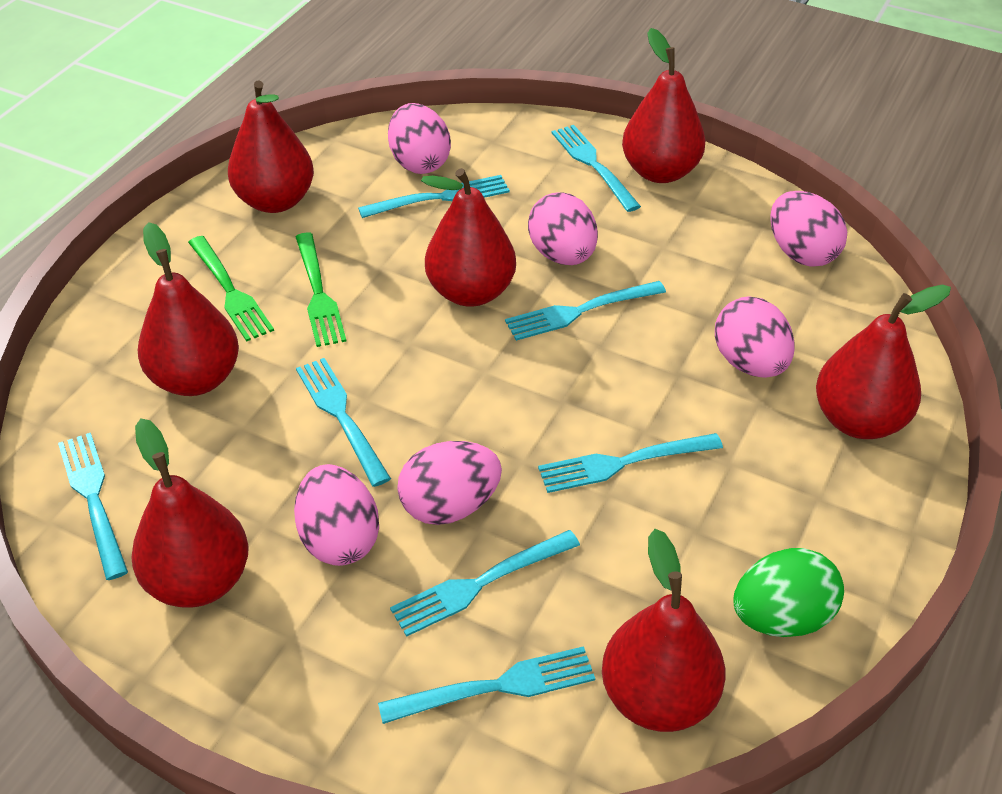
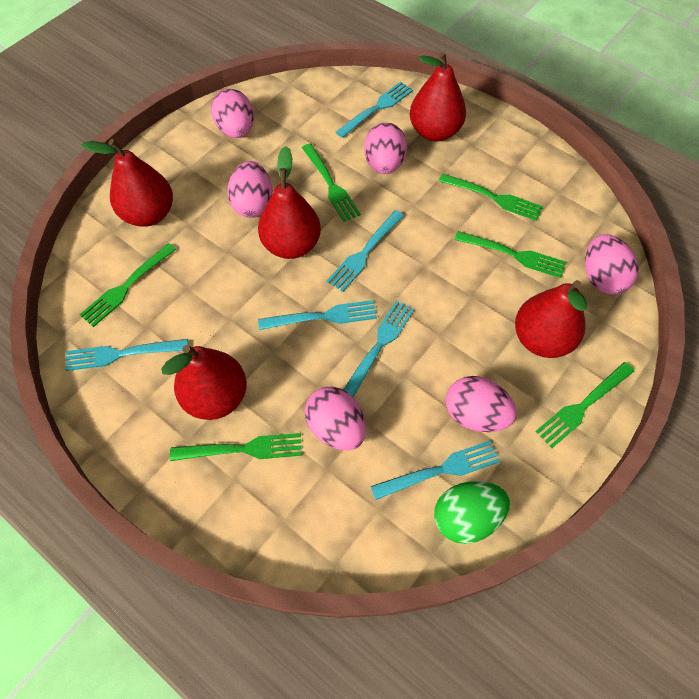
green fork: 2 -> 6
red pear: 7 -> 5
turquoise fork: 8 -> 6

